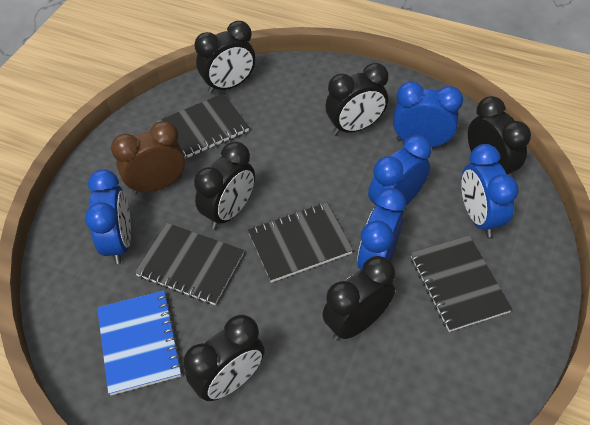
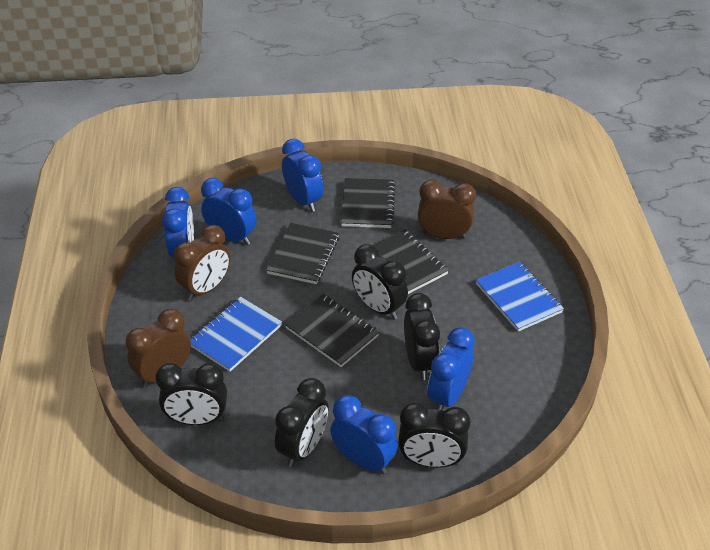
black clock: 6 -> 5
blue notebook: 1 -> 2
brown clock: 1 -> 3

